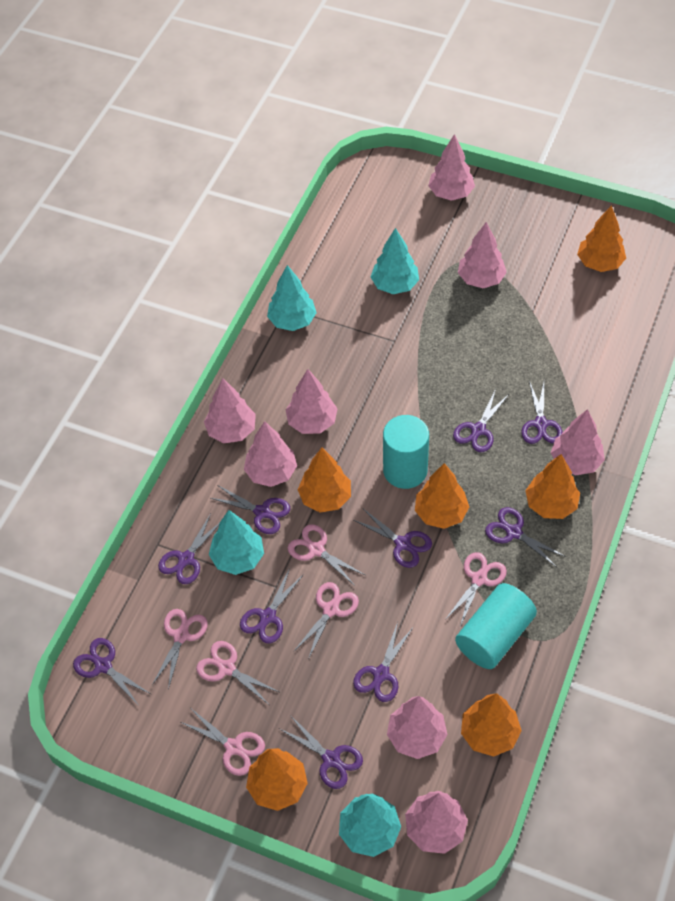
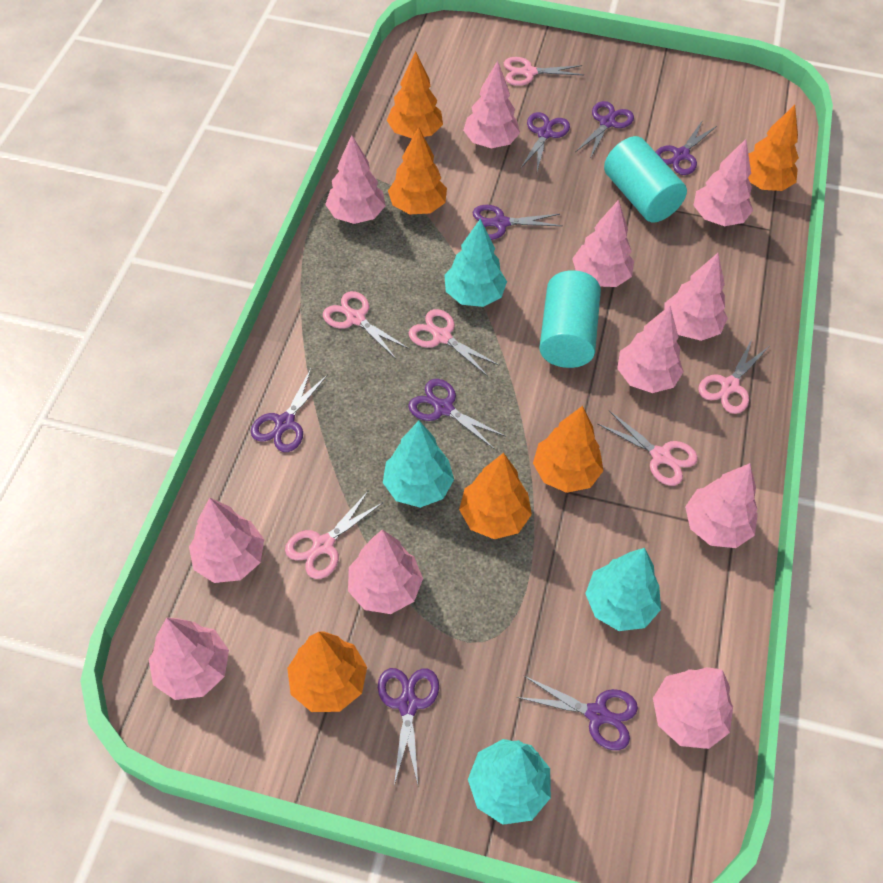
pink tree: 8 -> 11
purple scissors: 10 -> 8

